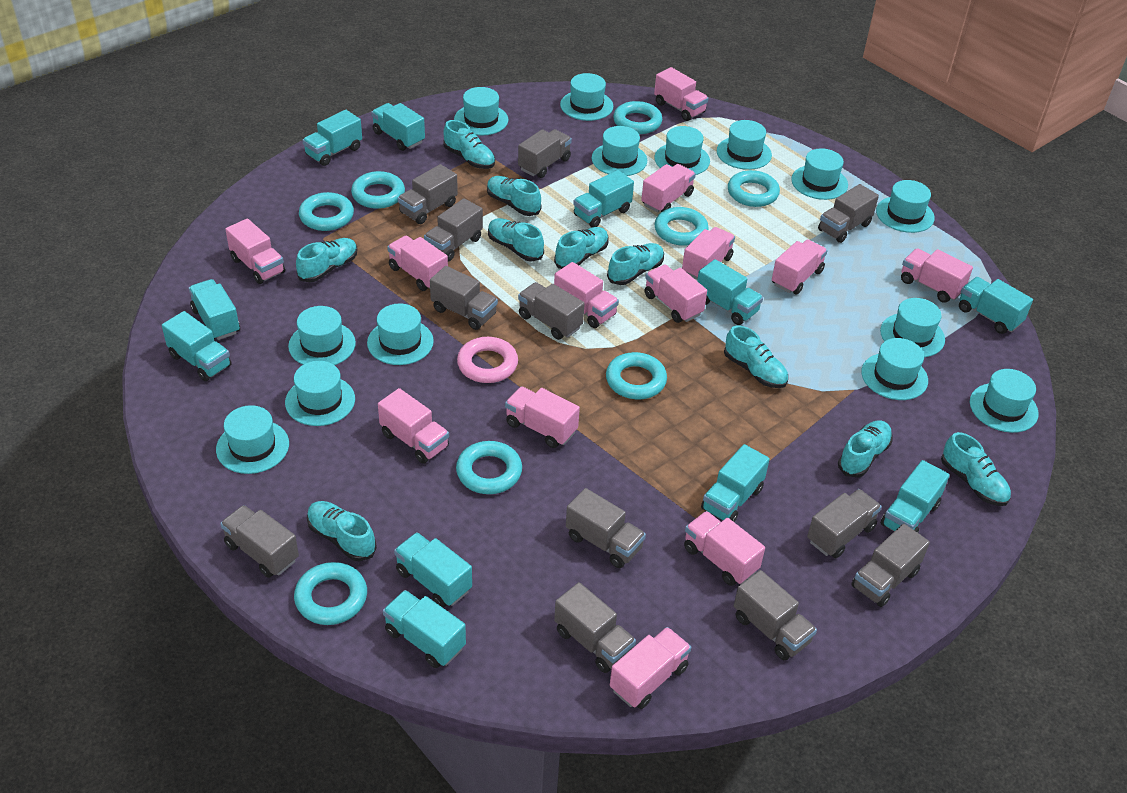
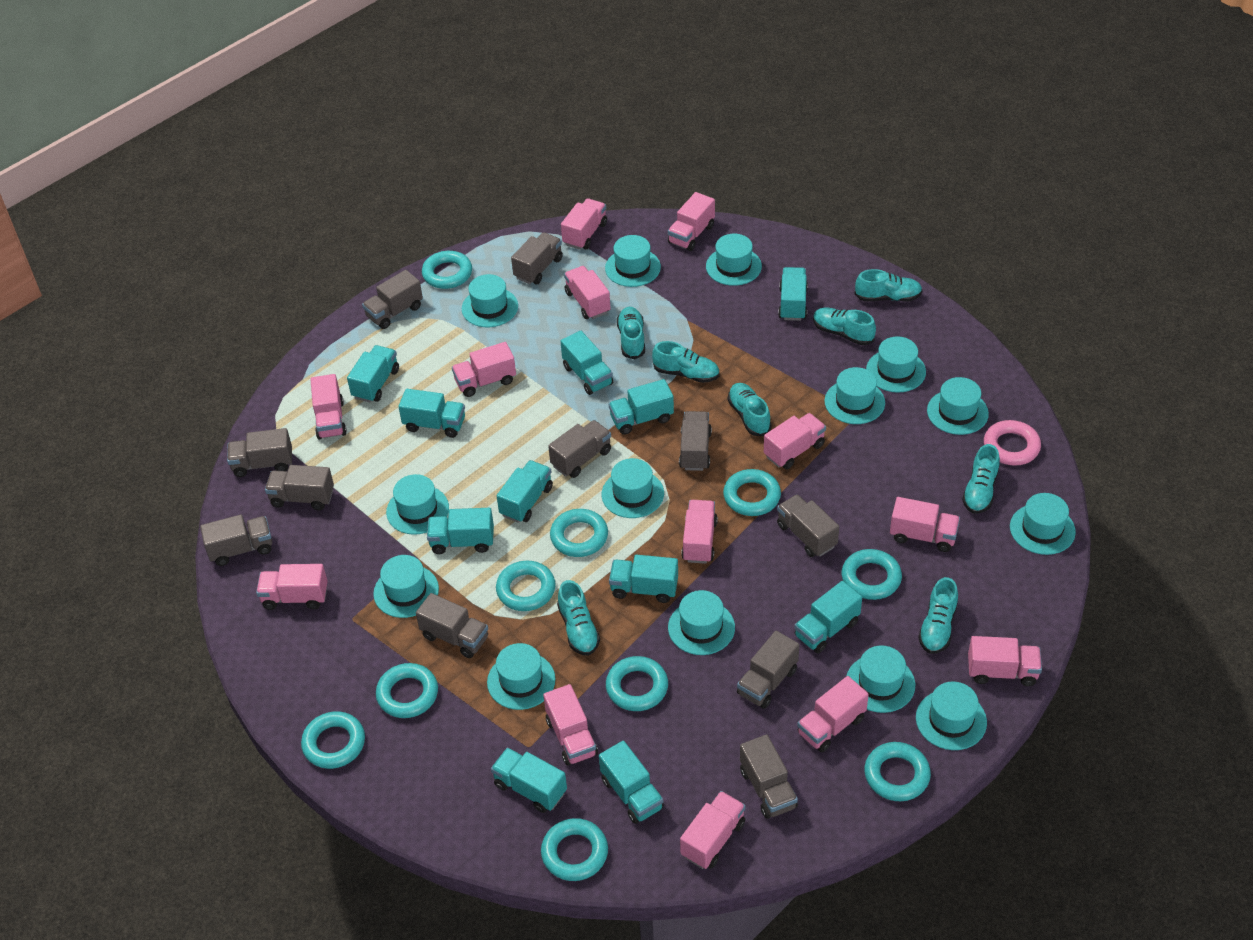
grey truck: 12 -> 11
turquoise ring: 8 -> 10
turquoise shoe: 10 -> 8

